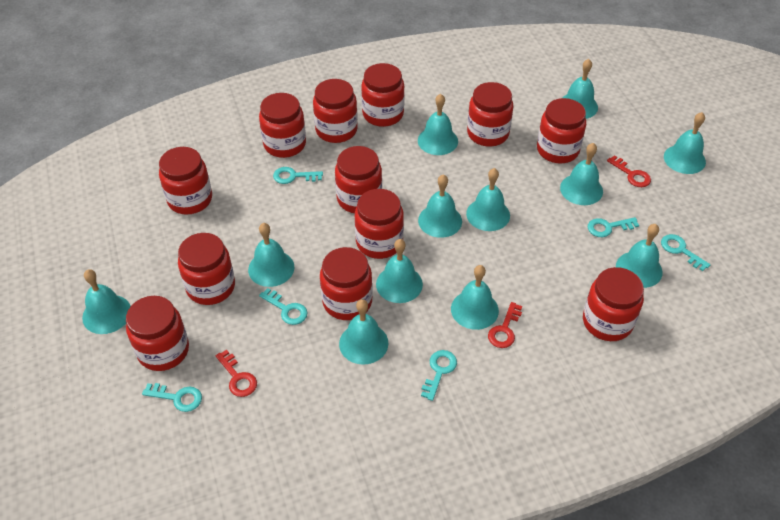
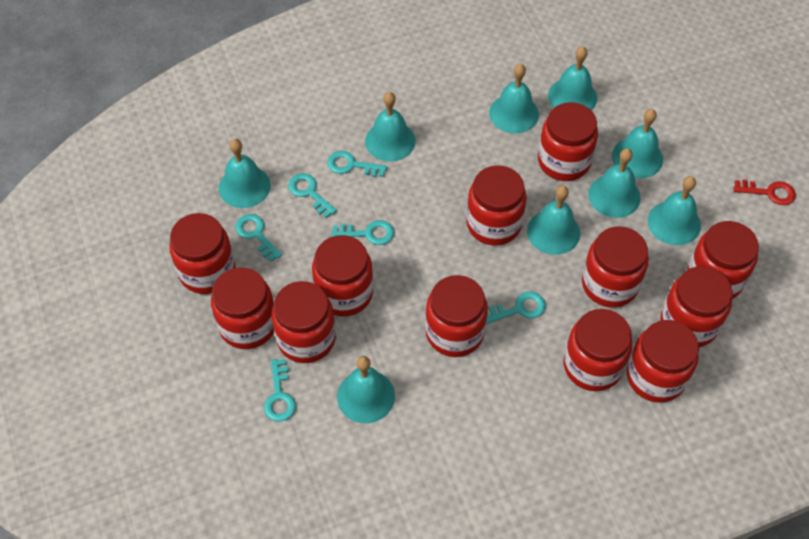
red key: 3 -> 1
turquoise bell: 12 -> 9

